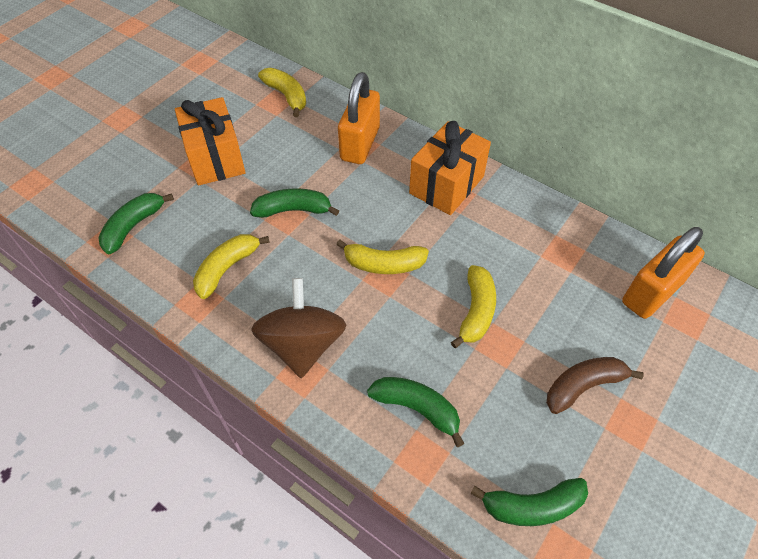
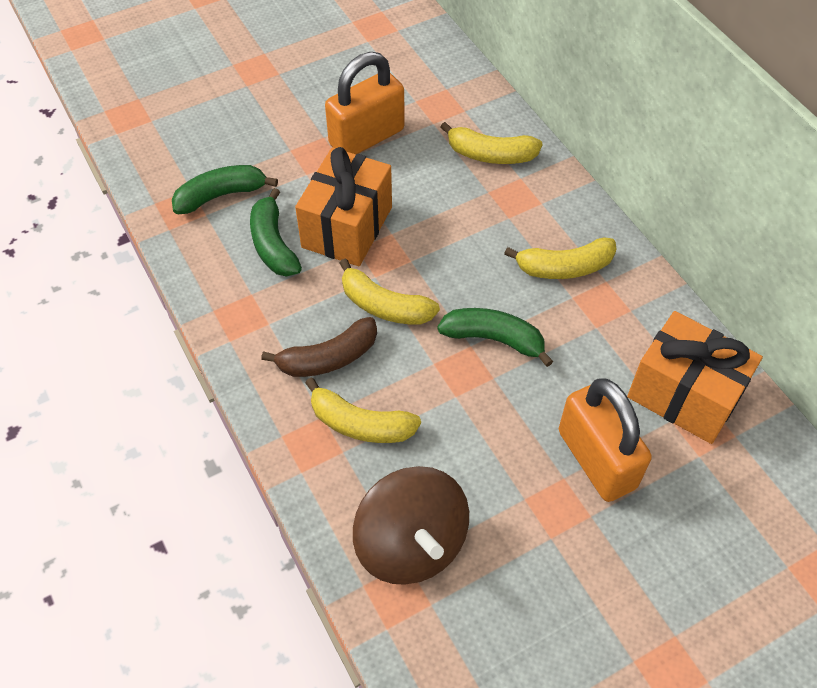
green banana: 4 -> 3

